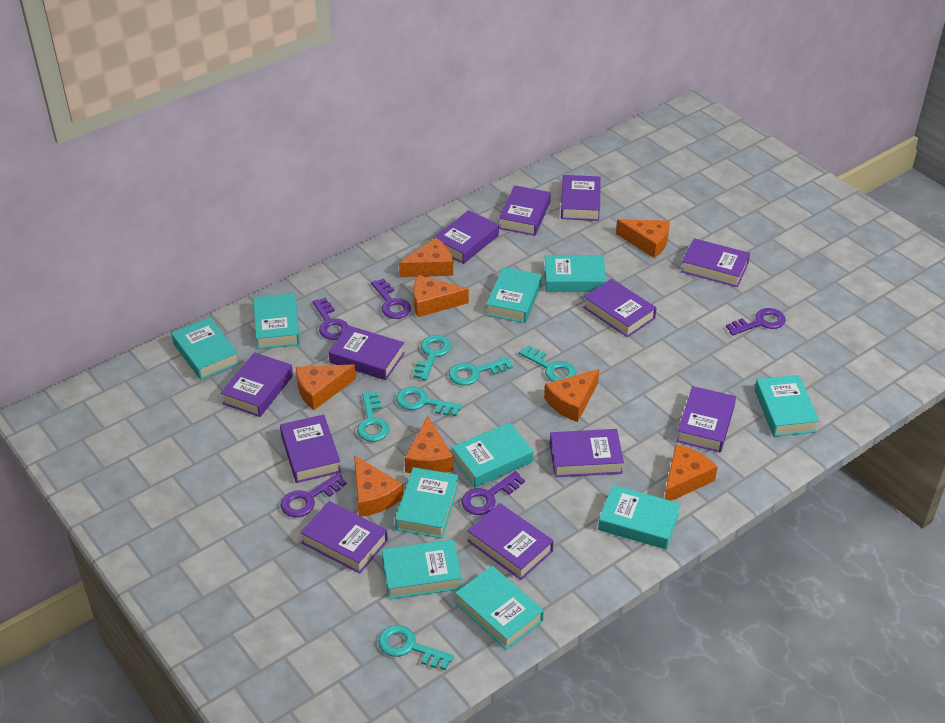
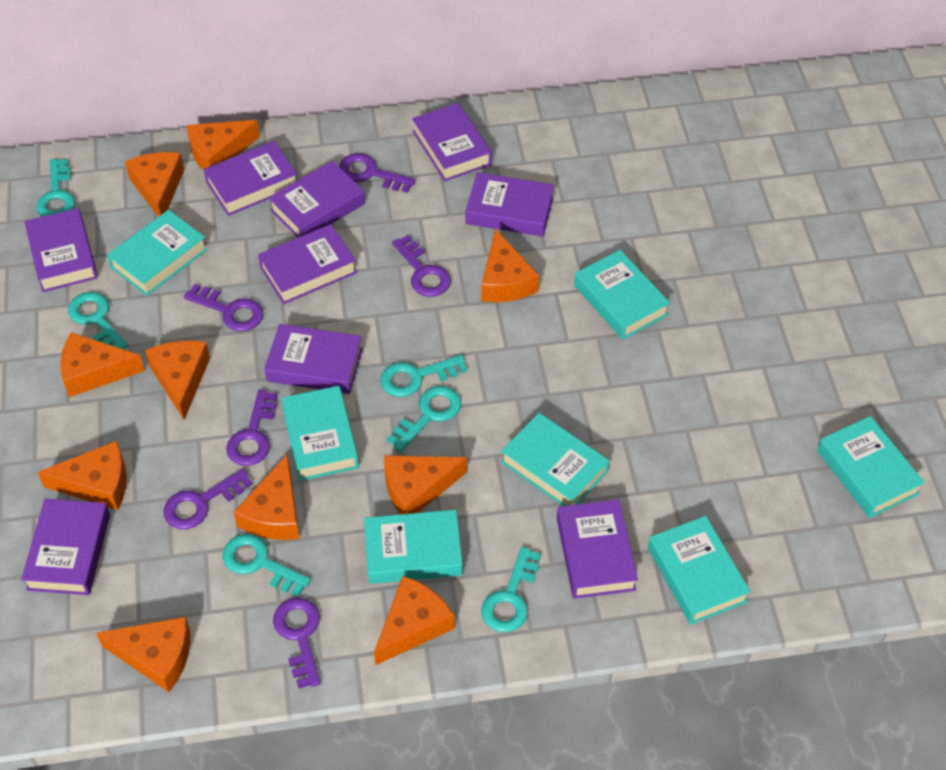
orange cheese: 8 -> 10
purple book: 12 -> 9
purple key: 5 -> 6
turquoise book: 10 -> 7

